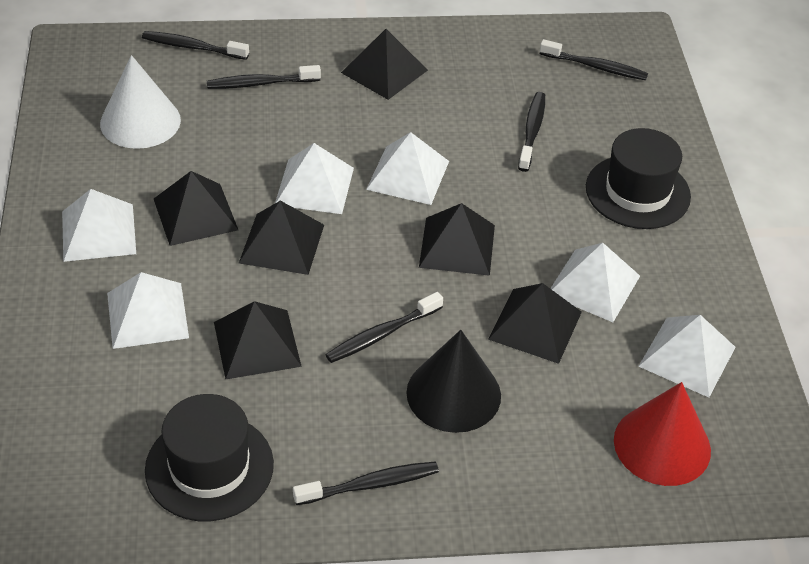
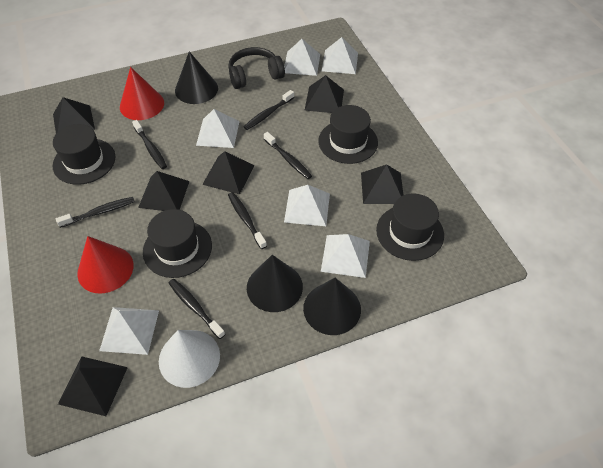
black cone: 1 -> 3
black hat: 2 -> 4
black headphones: 0 -> 1
red cone: 1 -> 2

